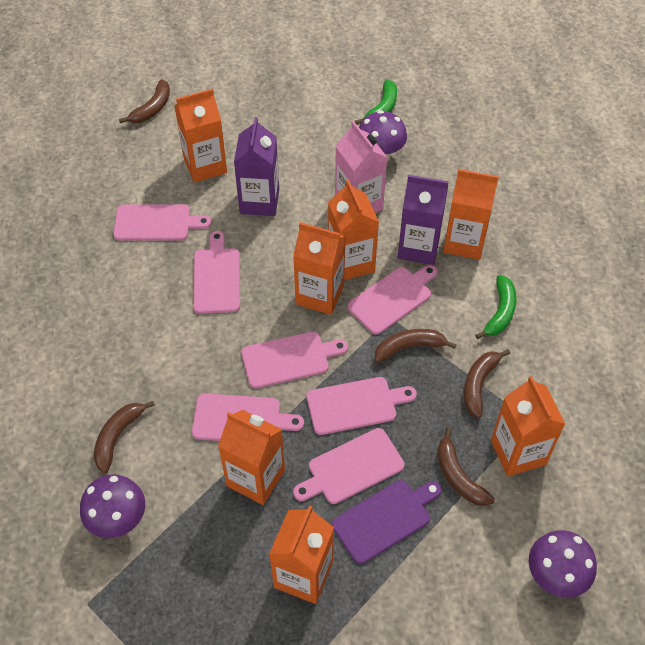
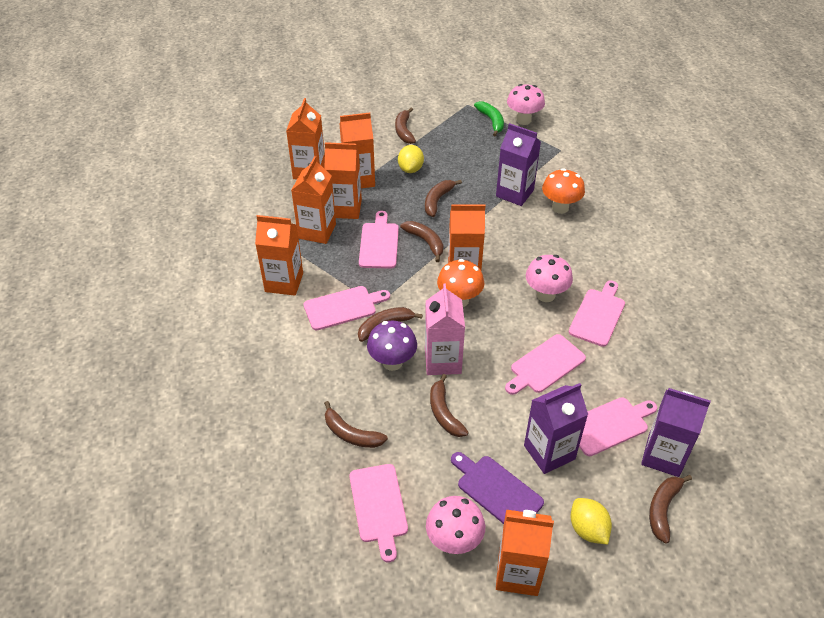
brown banana: 5 -> 7
green banana: 2 -> 1
orange mushroom: 0 -> 2
pink cutting board: 7 -> 6
pink mushroom: 0 -> 3
purple carton: 2 -> 3
purple mushroom: 3 -> 1
yellow lemon: 0 -> 2

